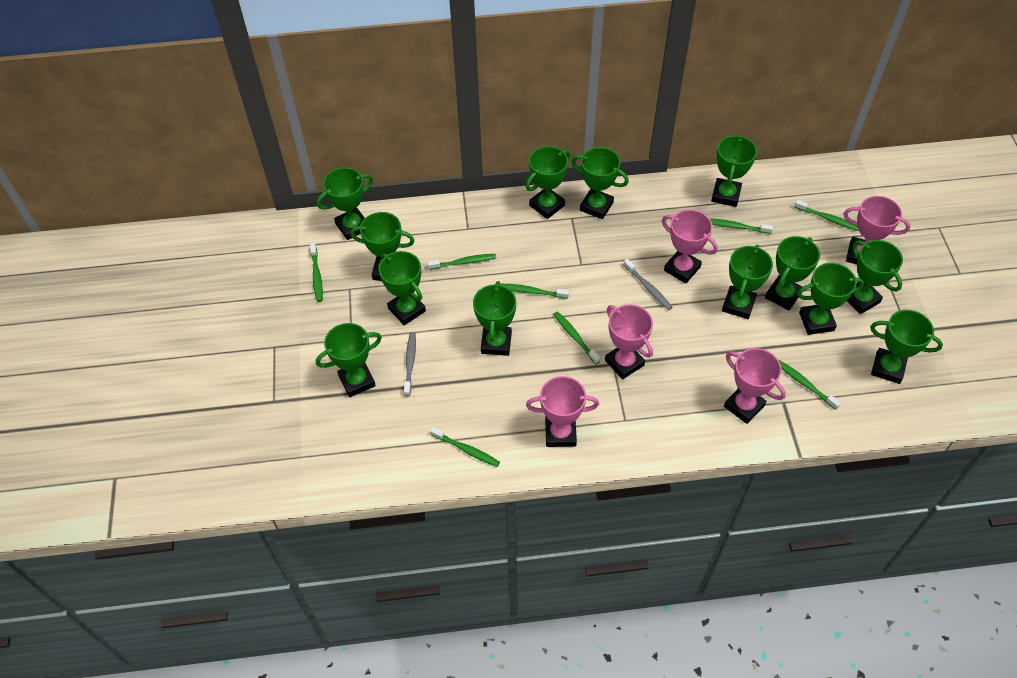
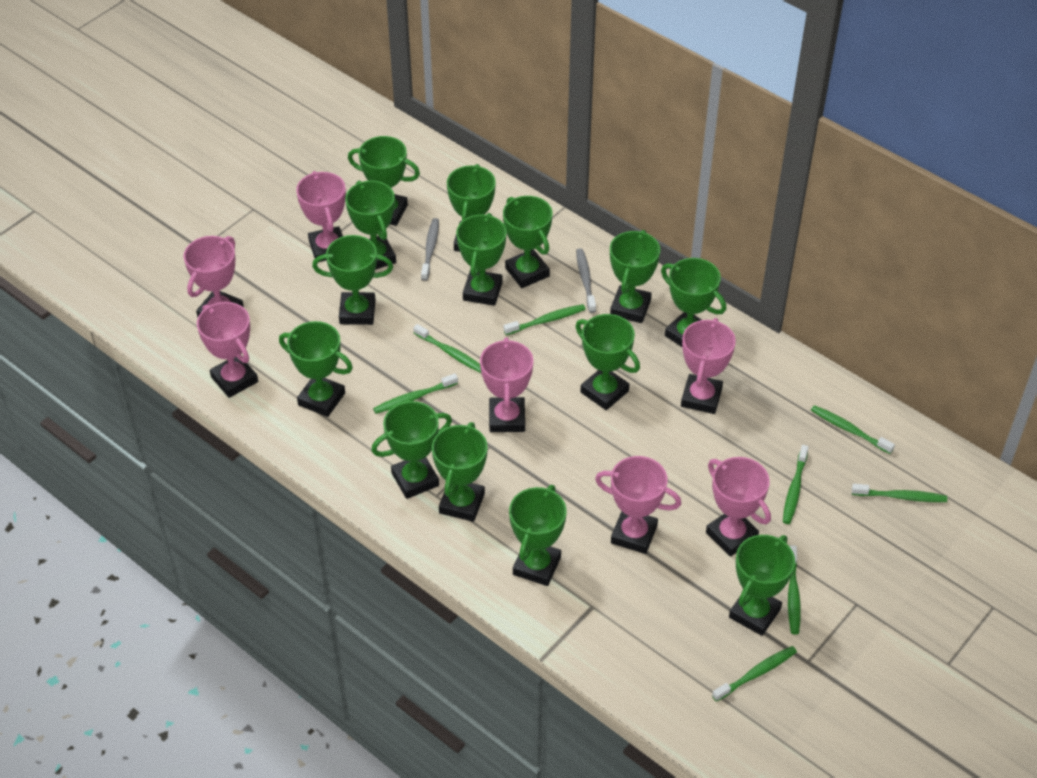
green trophy: 13 -> 14
pink trophy: 5 -> 7

